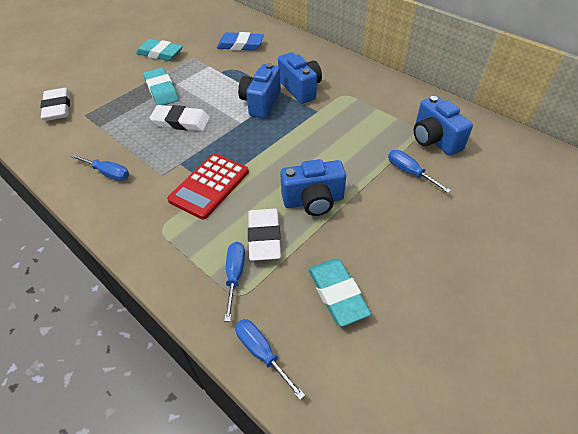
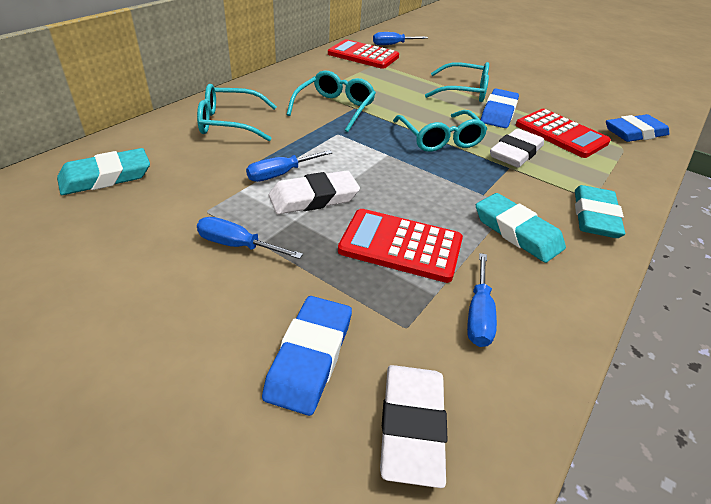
blue camera: 4 -> 0
blue eraser: 1 -> 3
red calculator: 1 -> 3
turquoise glasses: 0 -> 4

